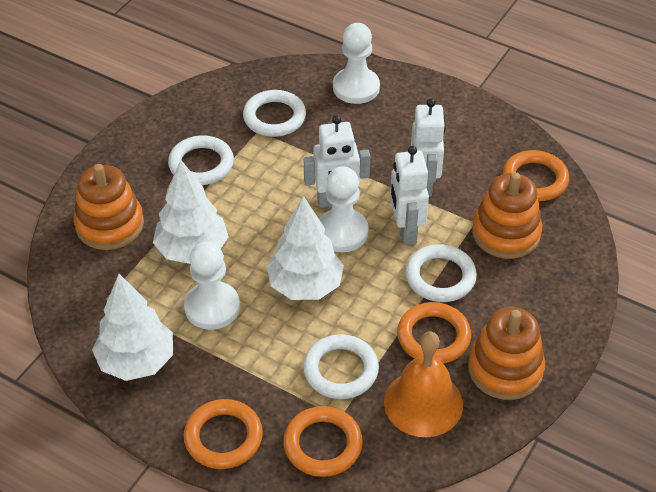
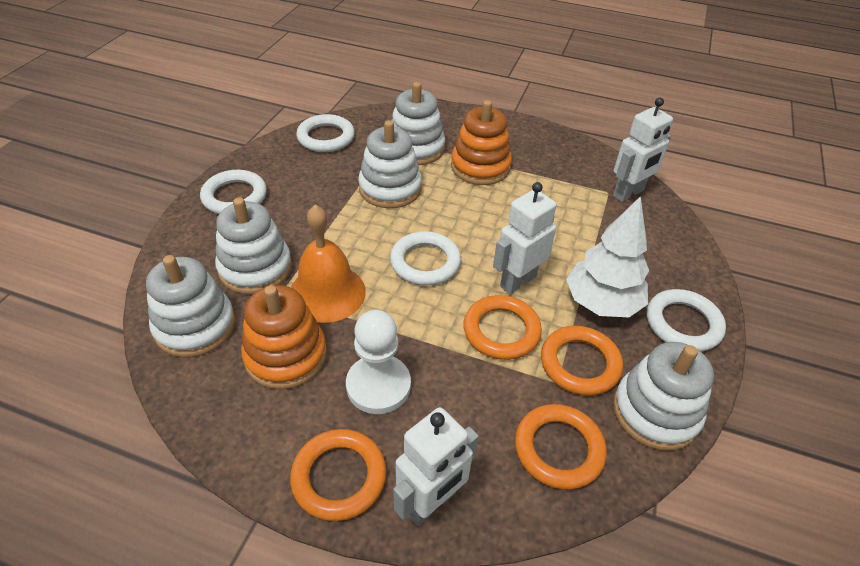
orange stacking toy: 3 -> 2
white pawn: 3 -> 1
white stacking toy: 0 -> 5
white tree: 3 -> 1

